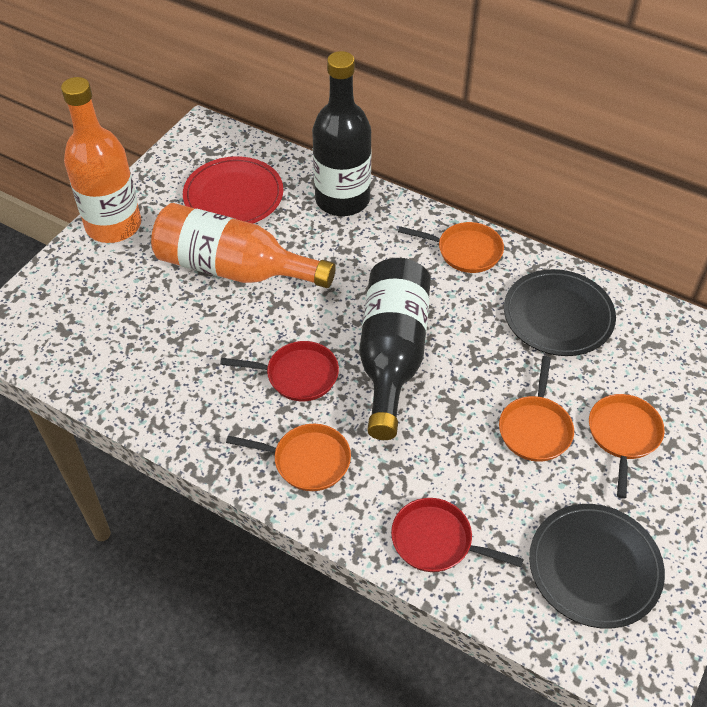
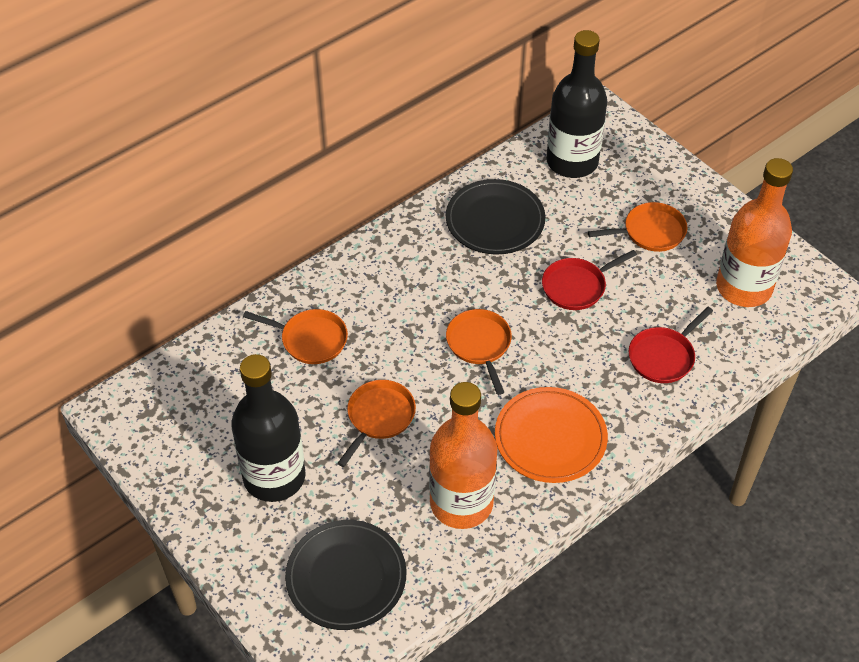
orange plate: 0 -> 1
red plate: 1 -> 0

